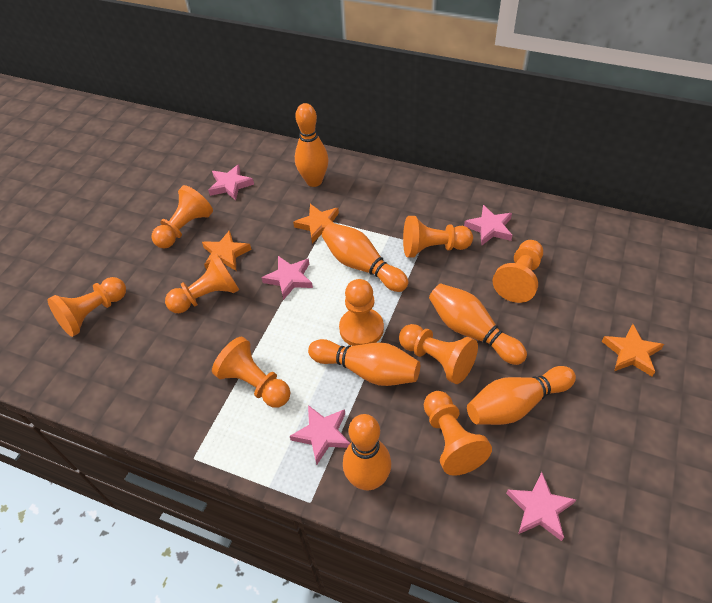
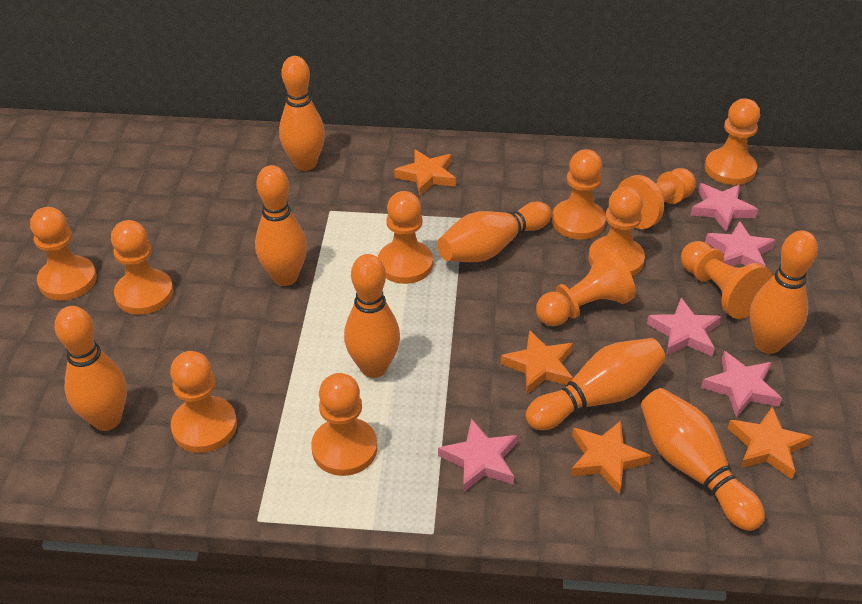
orange bowling pin: 6 -> 8
orange pawn: 9 -> 11
orange star: 3 -> 4

